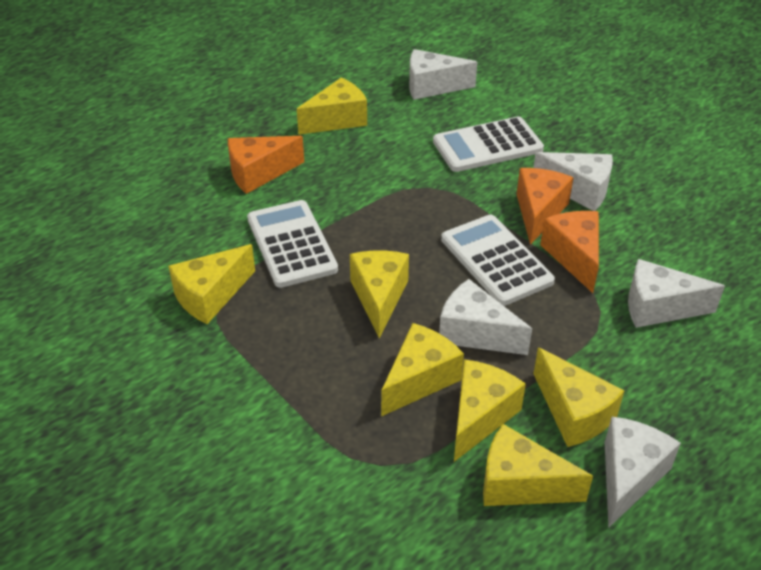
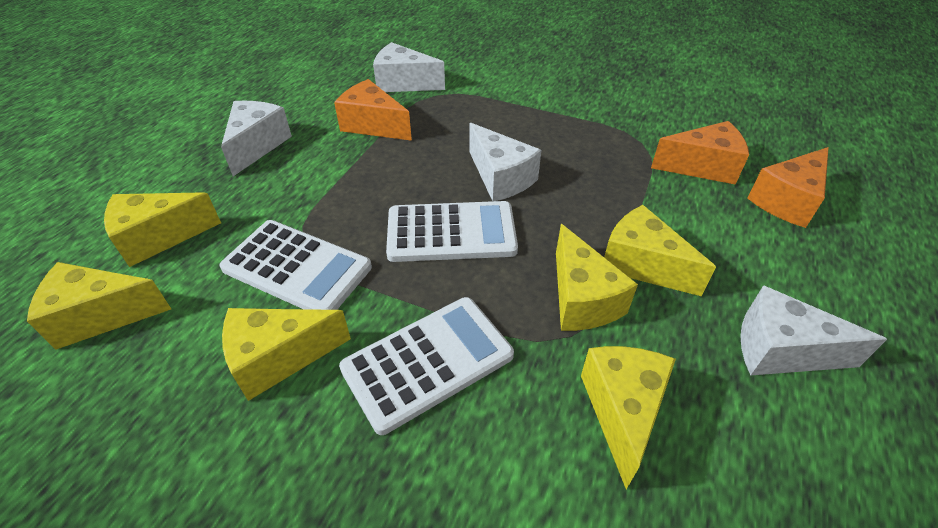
white cheese: 5 -> 4
yellow cheese: 7 -> 6

